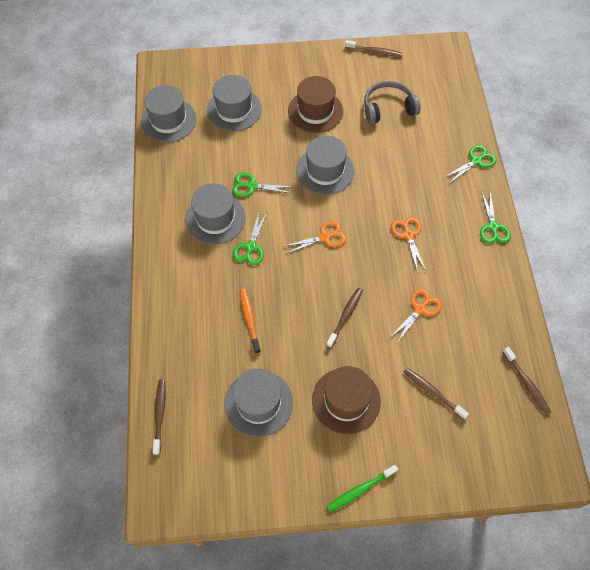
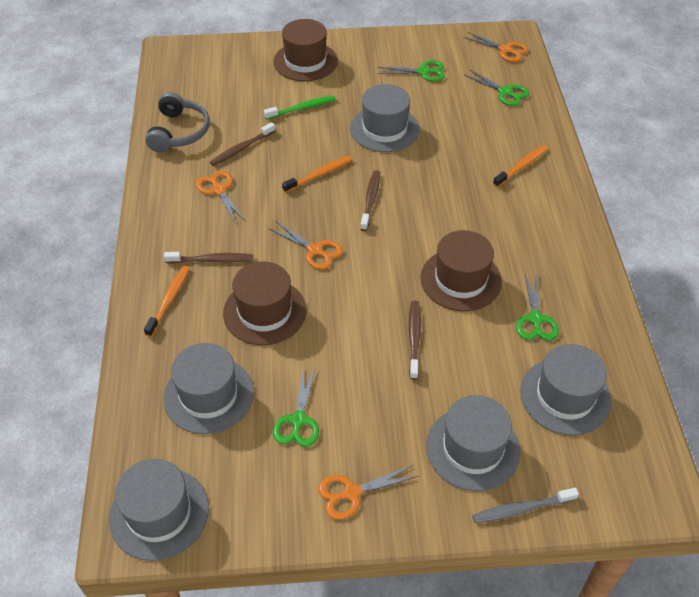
brown hat: 2 -> 3
brown toothbrush: 5 -> 4
grey toothbrush: 0 -> 1
orange scissors: 3 -> 4
orange toothbrush: 1 -> 3

